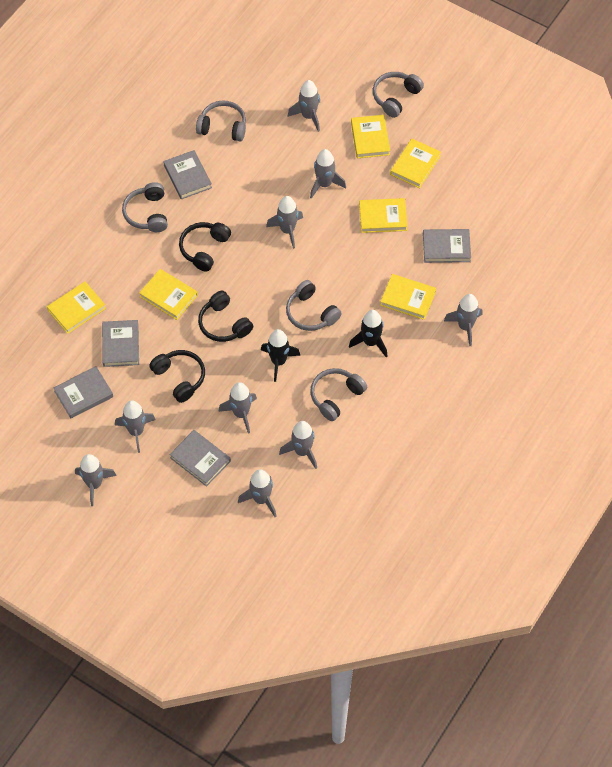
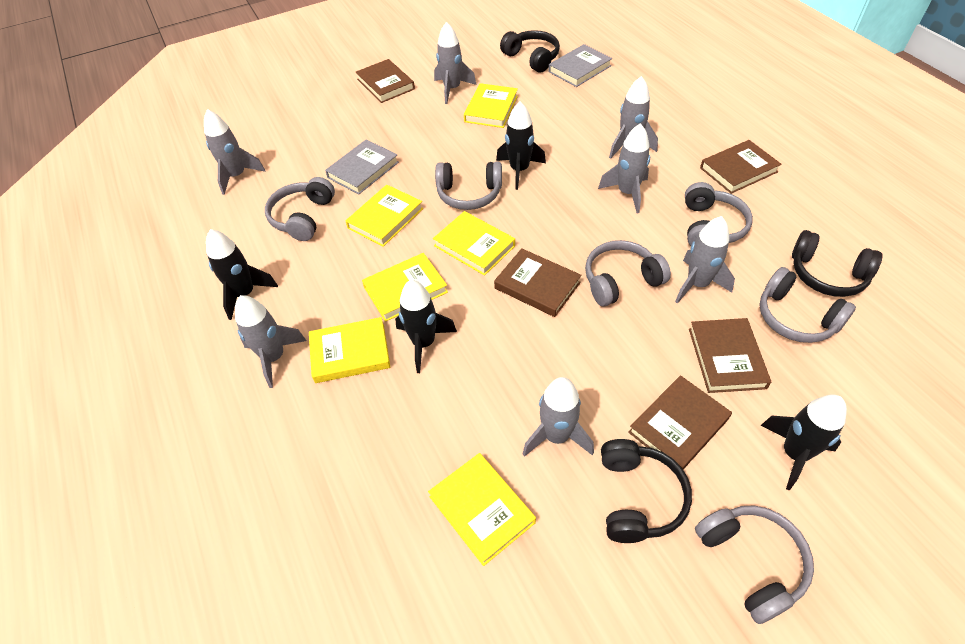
black rocket: 2 -> 4
brown book: 0 -> 5
grey book: 5 -> 2
grey headphones: 5 -> 6
grey rocket: 9 -> 7

